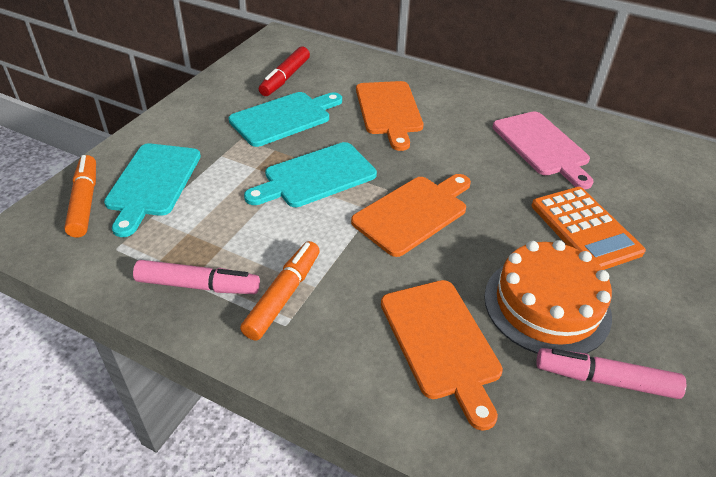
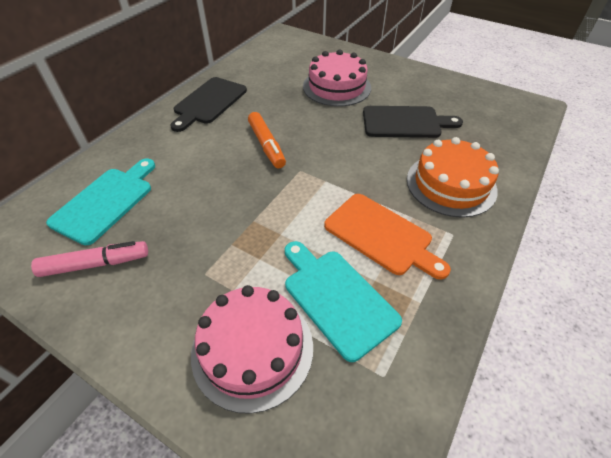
black cutting board: 0 -> 2
orange calculator: 1 -> 0
orange cutting board: 3 -> 1
orange marker: 2 -> 1
pink cake: 0 -> 2
pink cutting board: 1 -> 0
pink marker: 2 -> 1
red marker: 1 -> 0
turquoise cutting board: 3 -> 2

